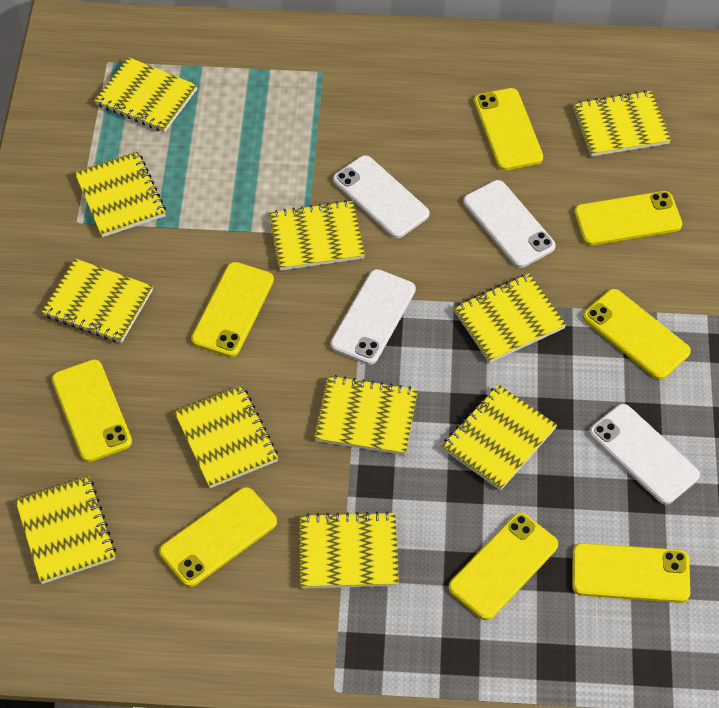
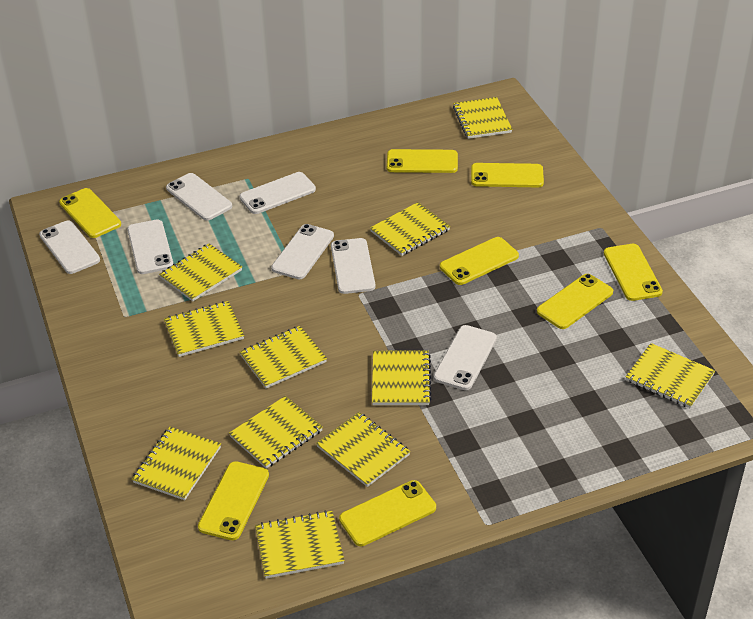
white phone: 4 -> 7

